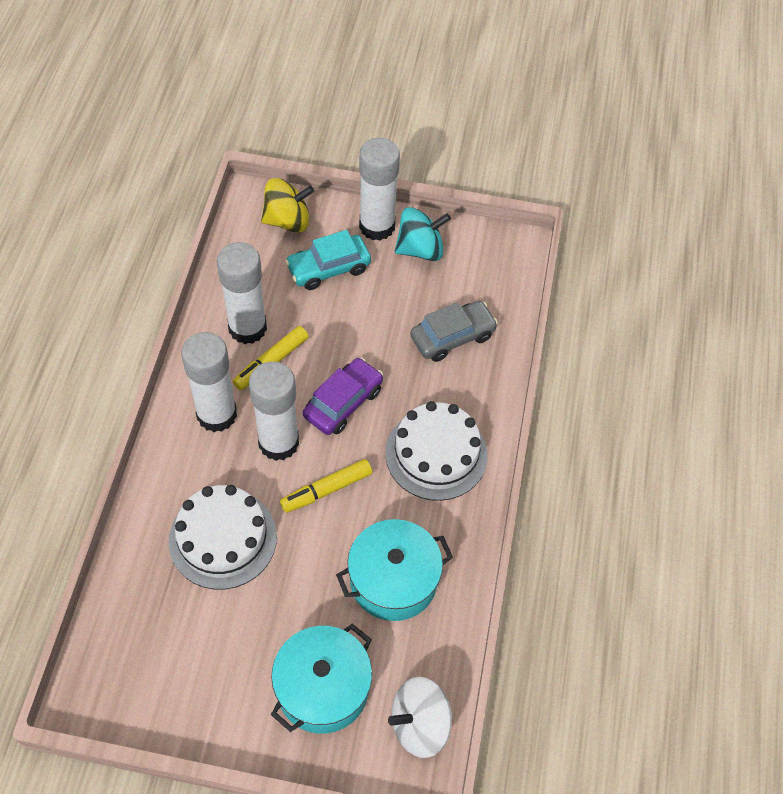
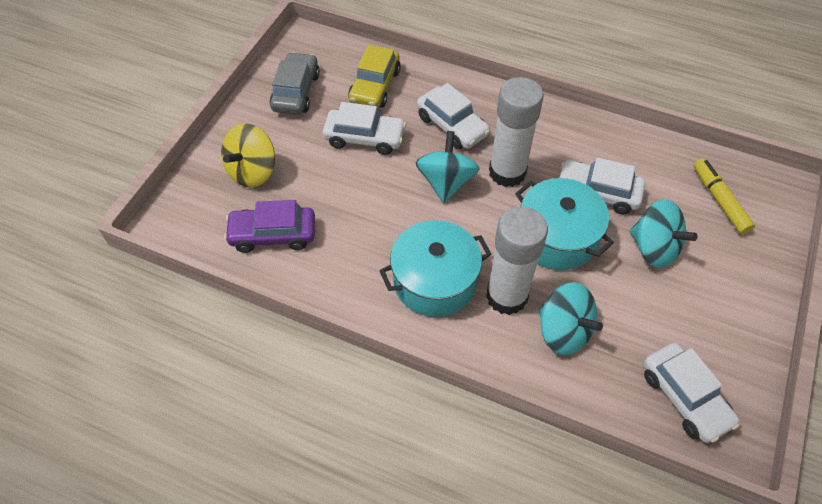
turquoise car: 1 -> 0
turquoise spinning top: 1 -> 3
white cake: 2 -> 0
white car: 0 -> 4
white glue stick: 4 -> 2
white spinning top: 1 -> 0
yellow car: 0 -> 1
yellow marker: 2 -> 1

